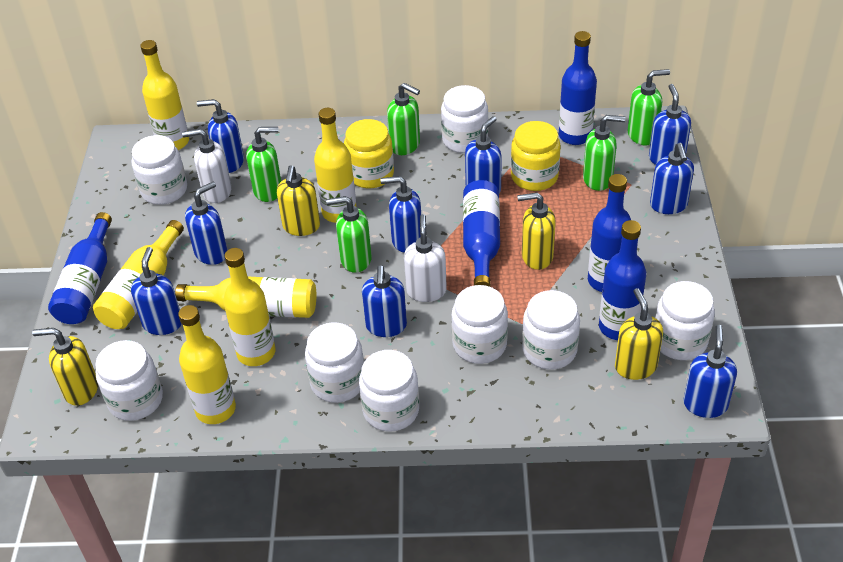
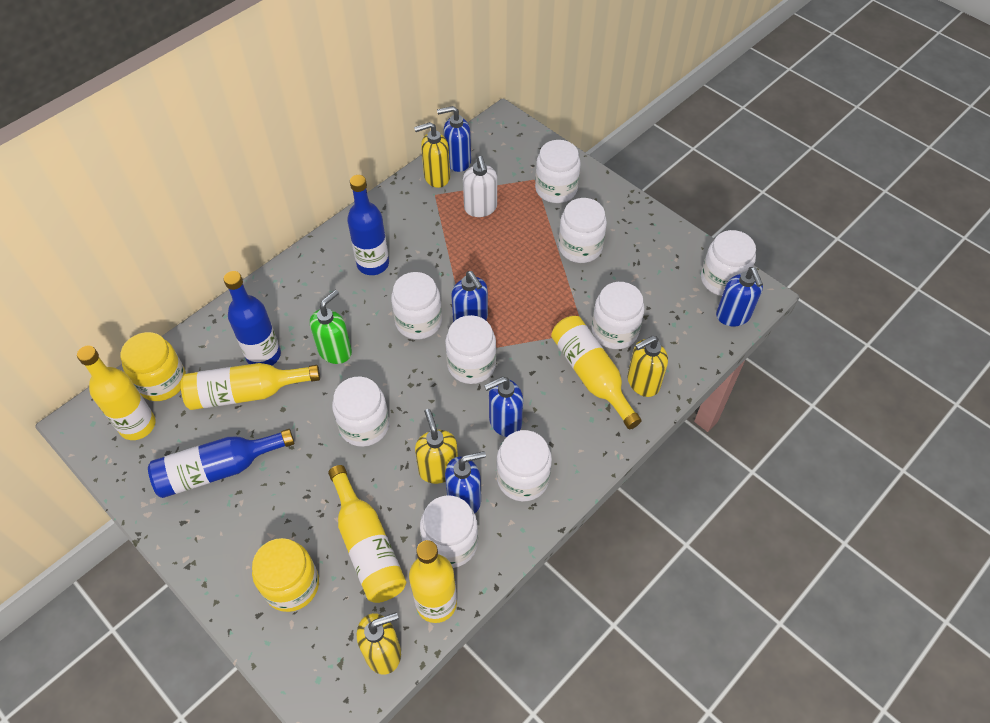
blue bottle: 5 -> 3
blue soap dispenser: 9 -> 5
green soap dispenser: 5 -> 1
white jar: 8 -> 9
white soap dispenser: 2 -> 1
yellow bottle: 6 -> 5

